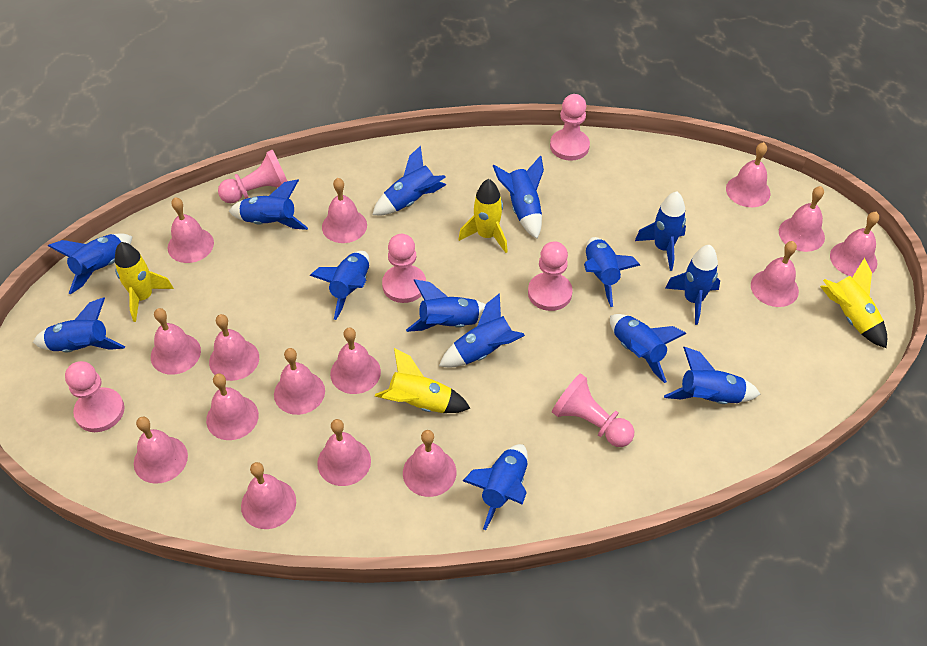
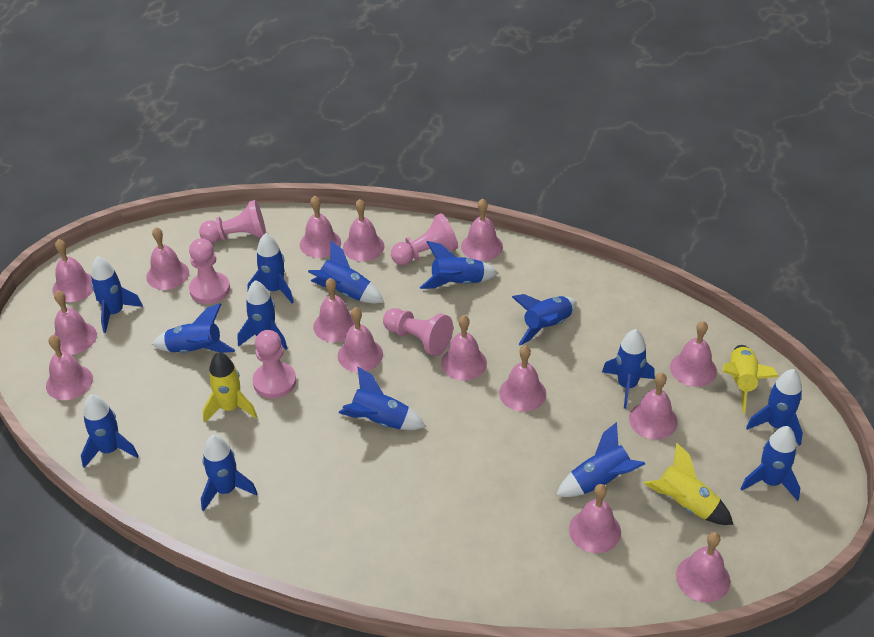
pink pawn: 6 -> 5
yellow rocket: 4 -> 3

